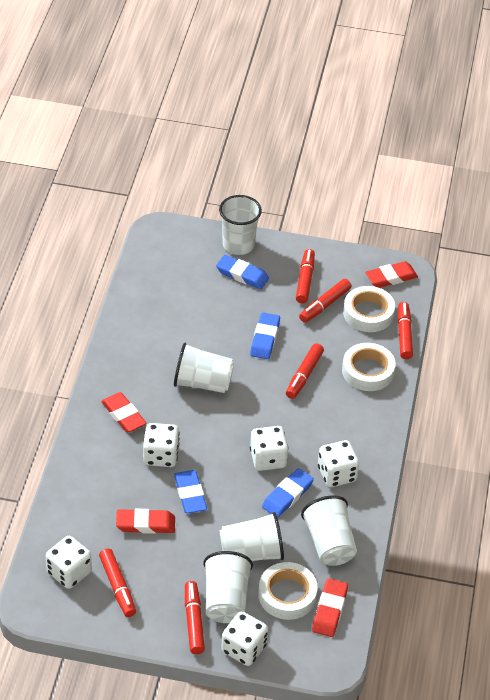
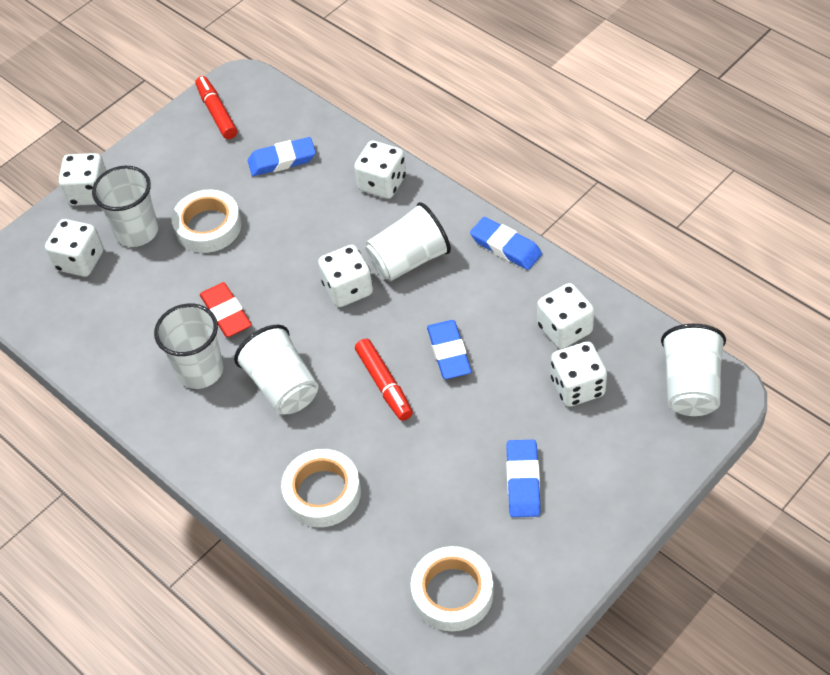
red eraser: 4 -> 1
red marker: 6 -> 2
white dice: 5 -> 6

